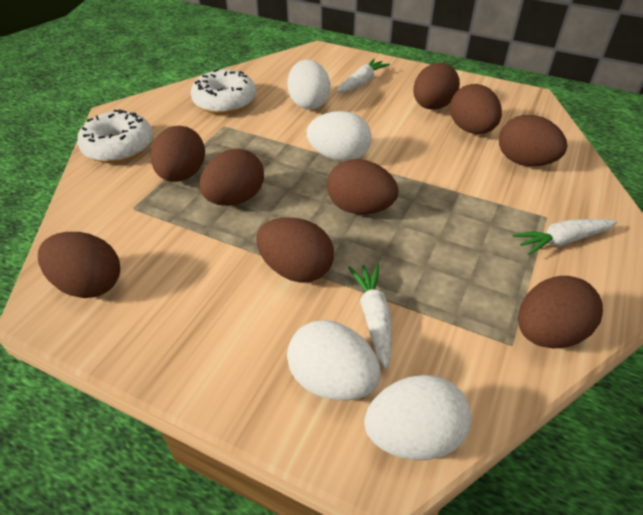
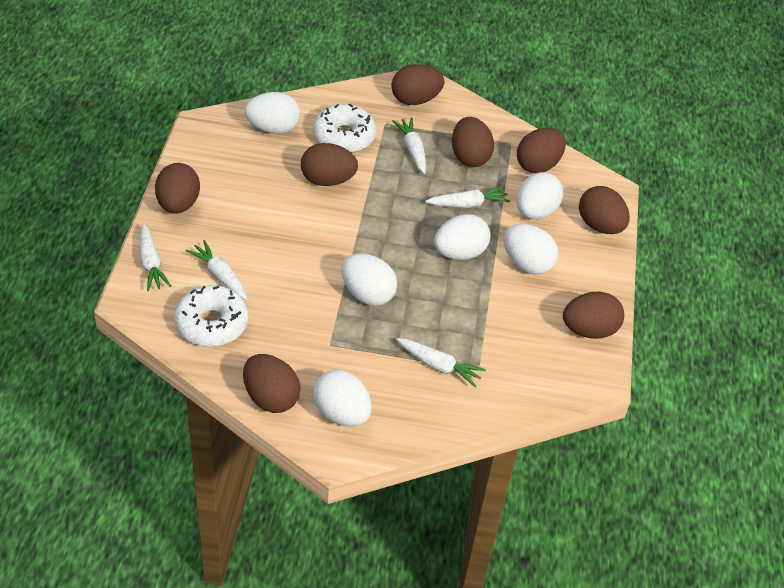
brown egg: 9 -> 8
white carrot: 3 -> 5
white egg: 4 -> 6

